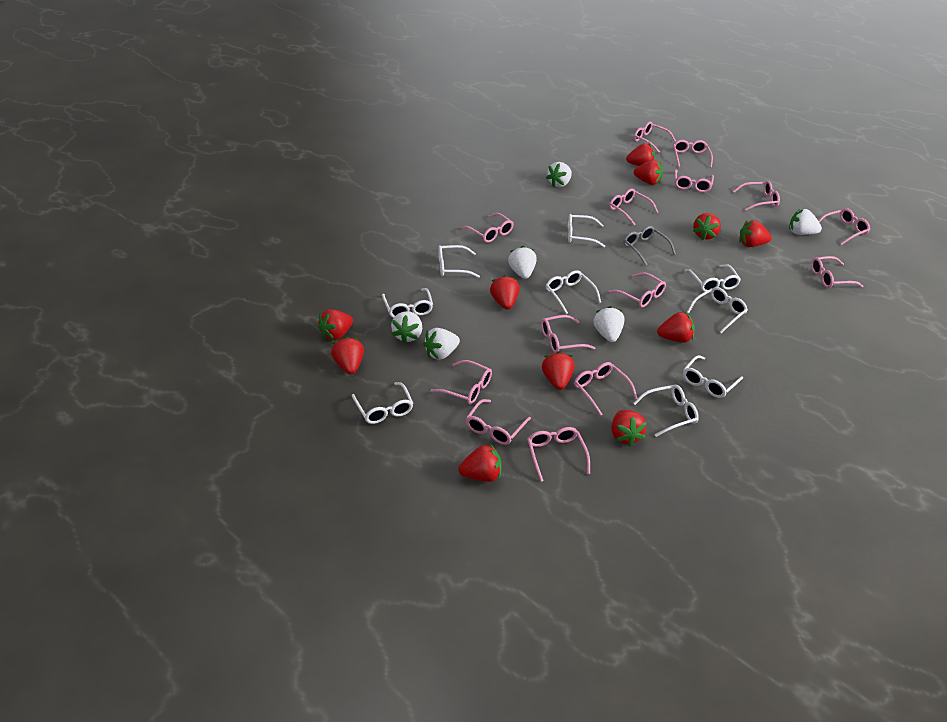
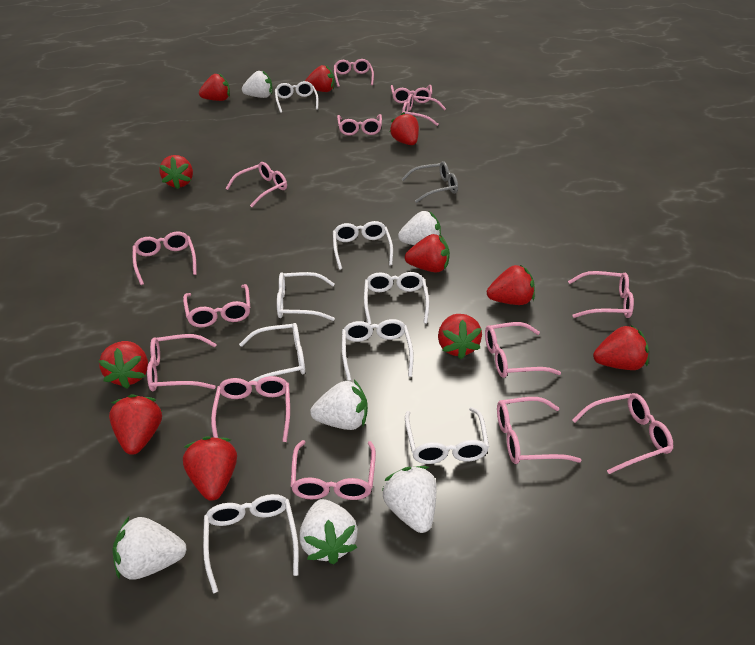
white glasses: 9 -> 8

